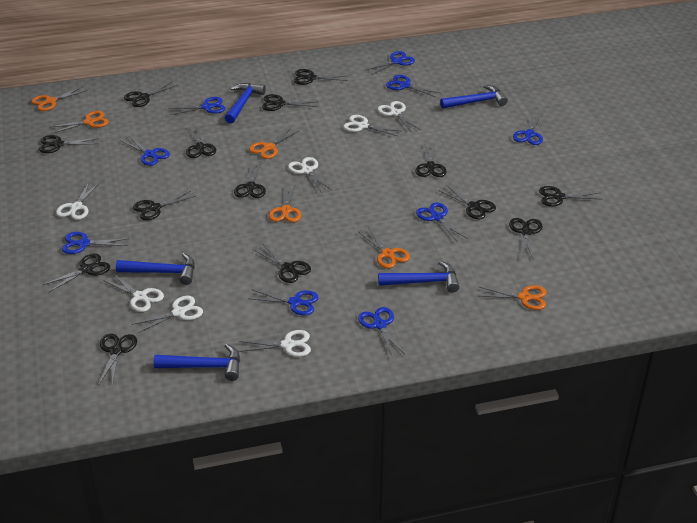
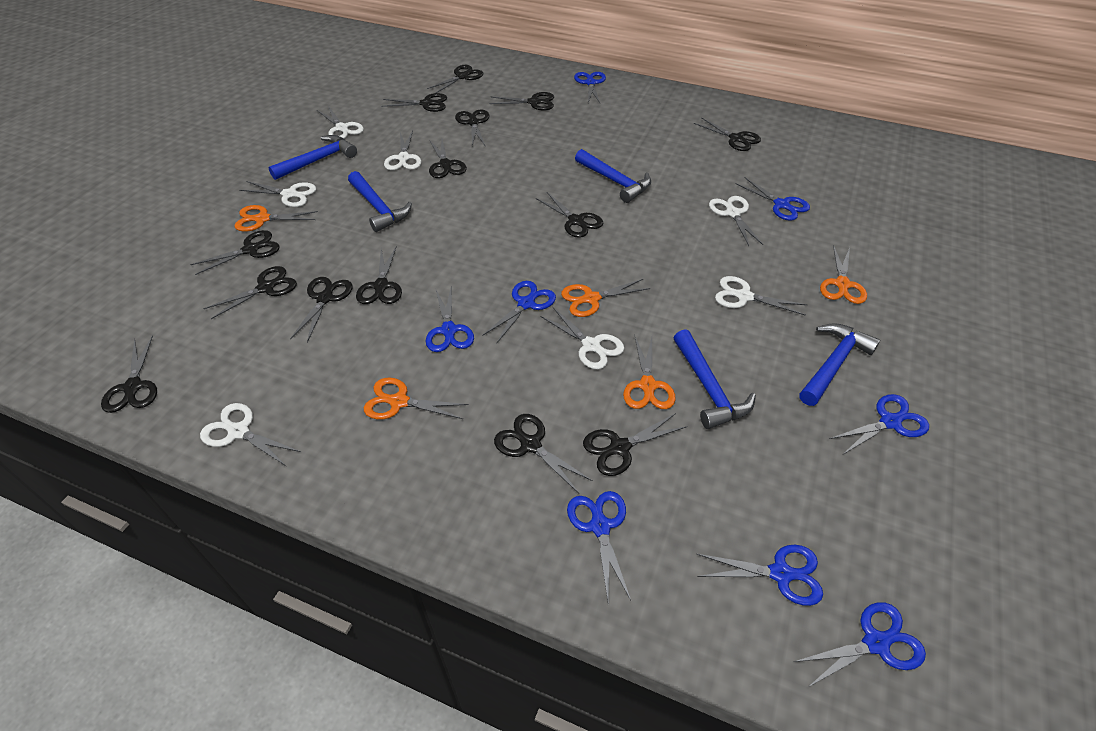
blue scissors: 9 -> 8
orange scissors: 6 -> 5

